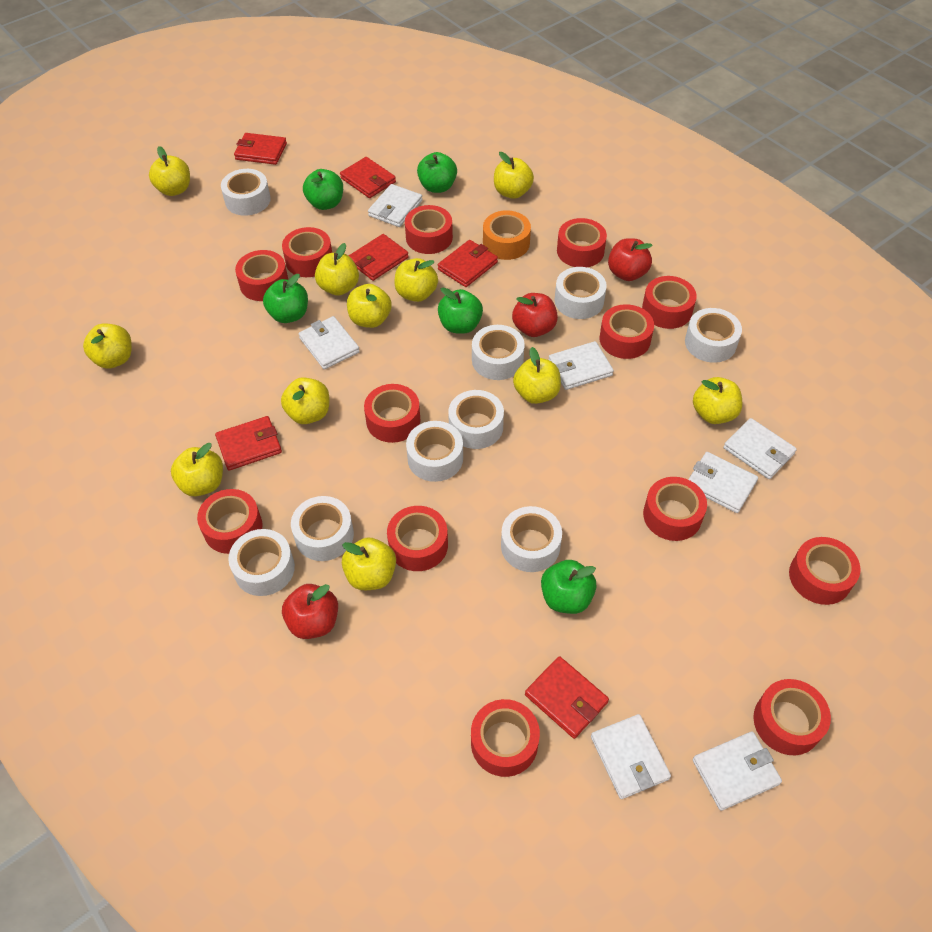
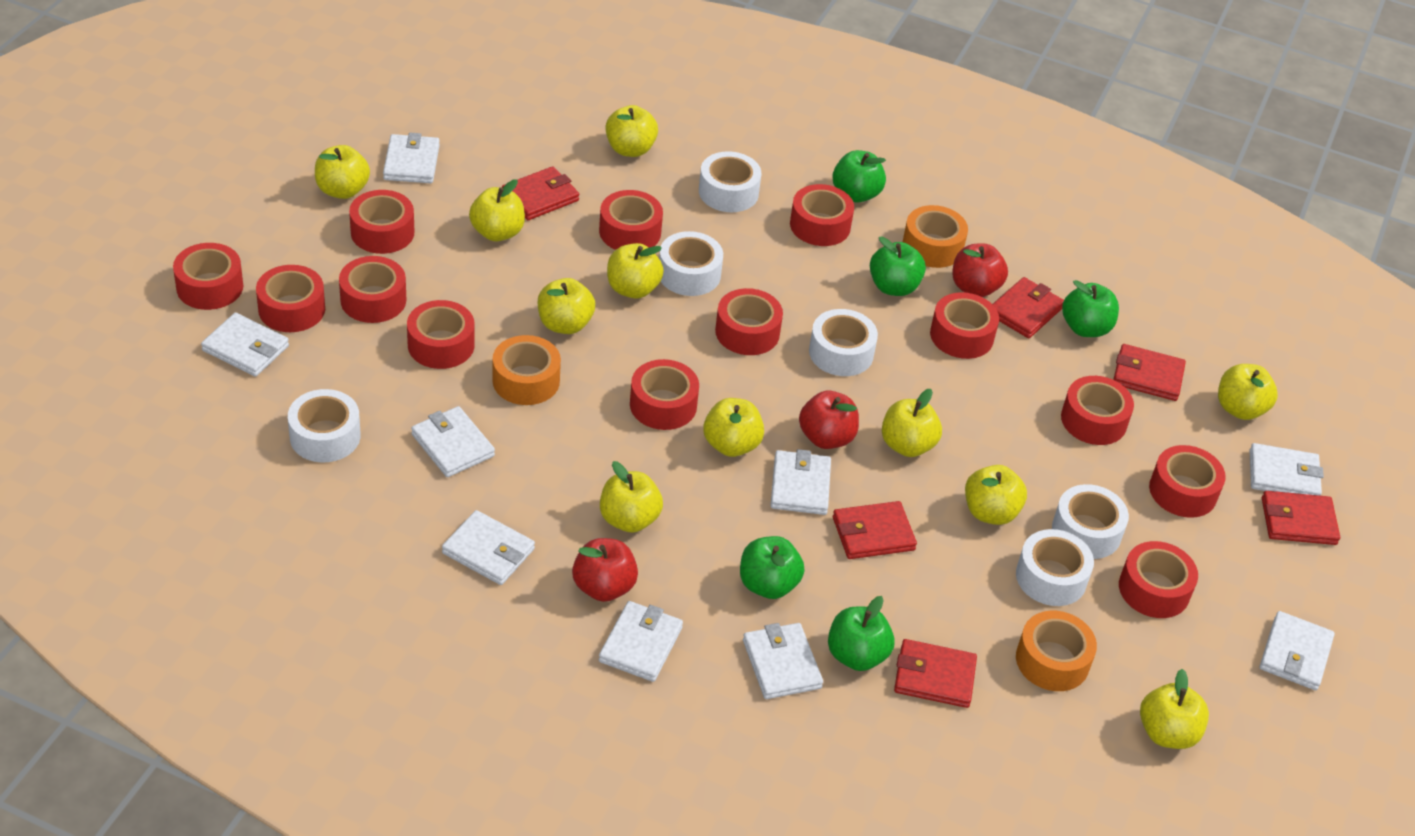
orange tape: 1 -> 3
white tape: 9 -> 6
white wallet: 7 -> 9

